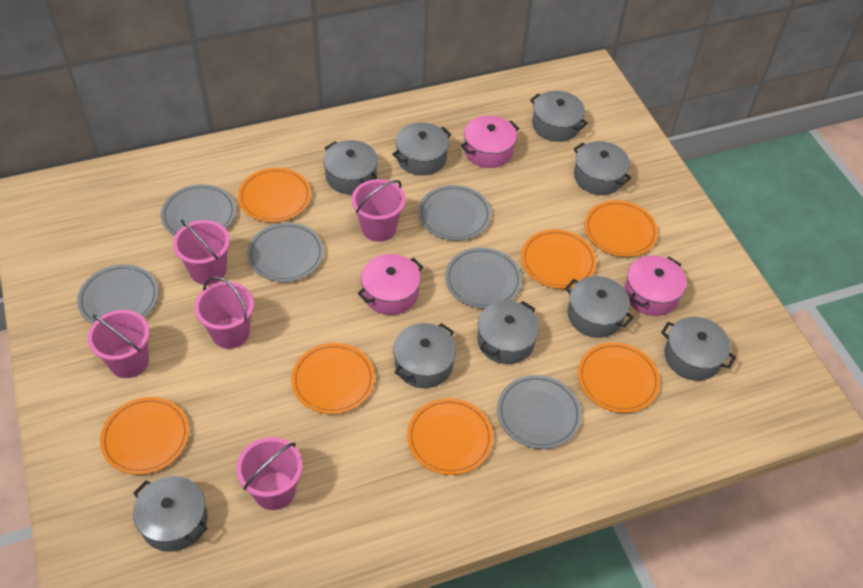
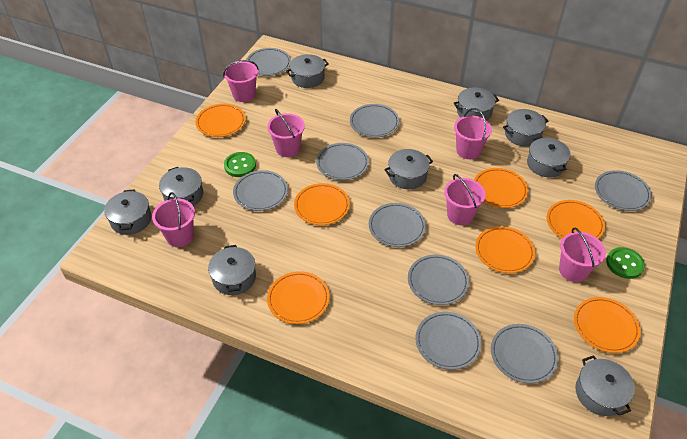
green button: 0 -> 2
grey plate: 6 -> 9
pink bucket: 5 -> 6
pink pot: 3 -> 0

